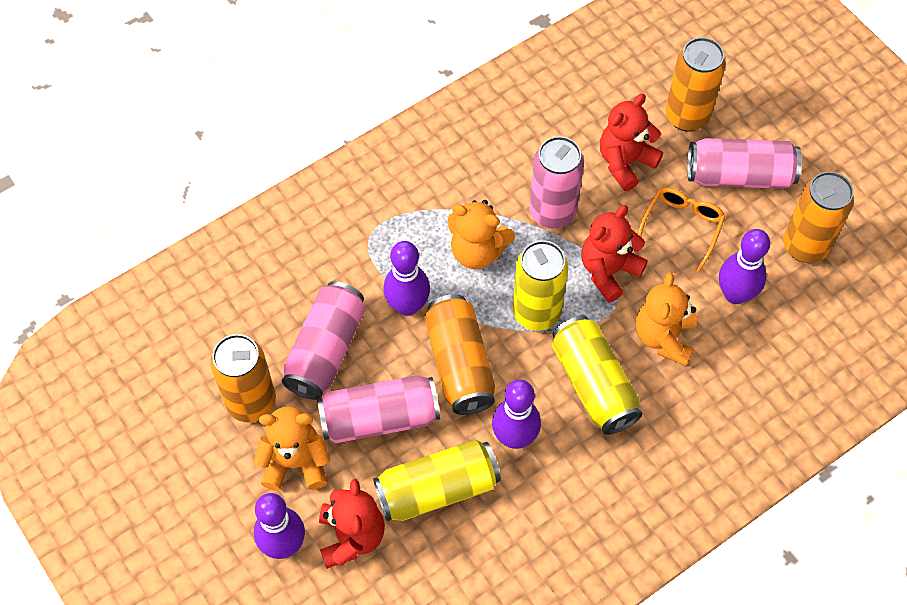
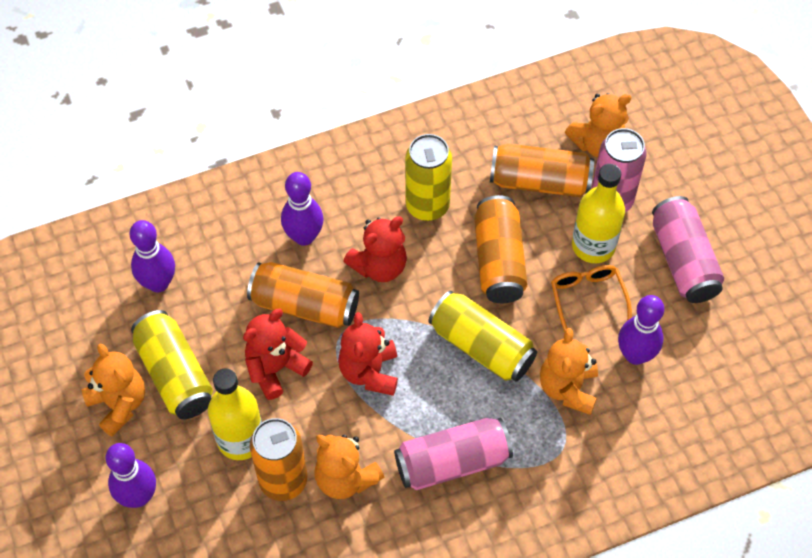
orange teddy bear: 3 -> 4
pink can: 4 -> 3
yellow bottle: 0 -> 2

